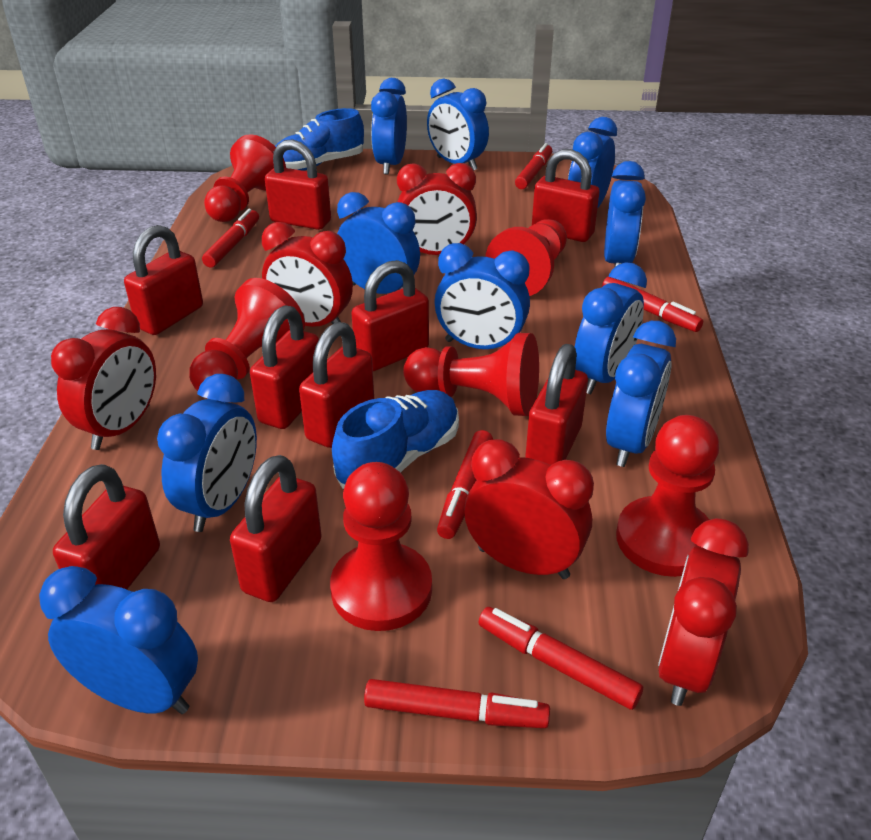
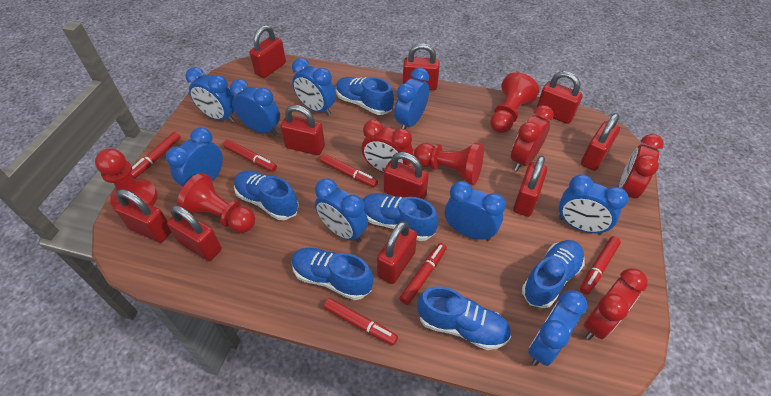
blue clock: 10 -> 9
blue shoe: 2 -> 6
red clock: 5 -> 4
red padlock: 9 -> 10
red pawn: 6 -> 4

